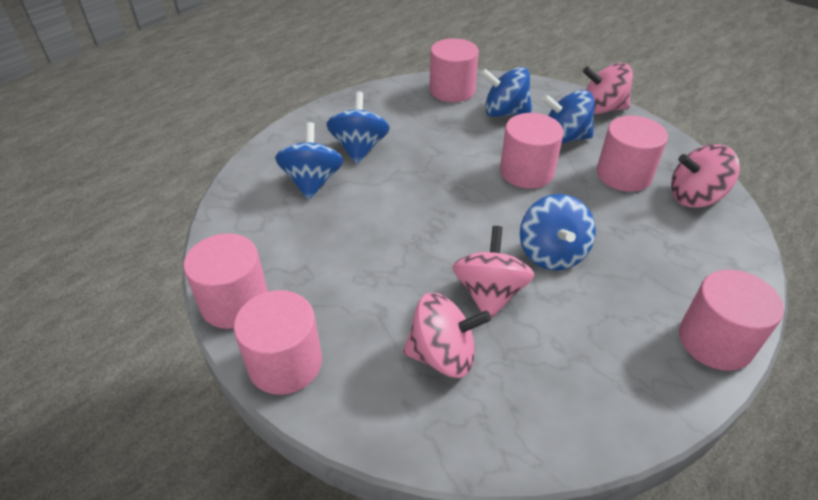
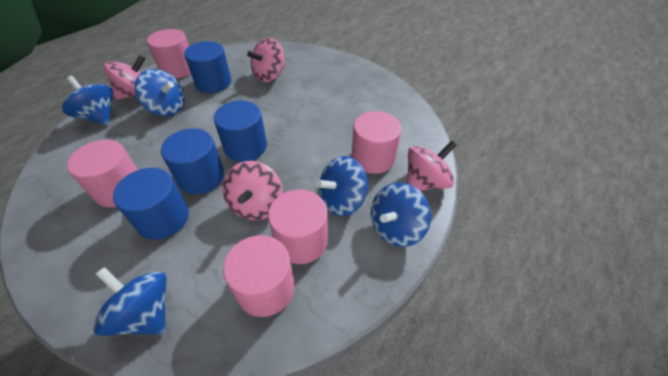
blue cylinder: 0 -> 4
pink cylinder: 6 -> 5

